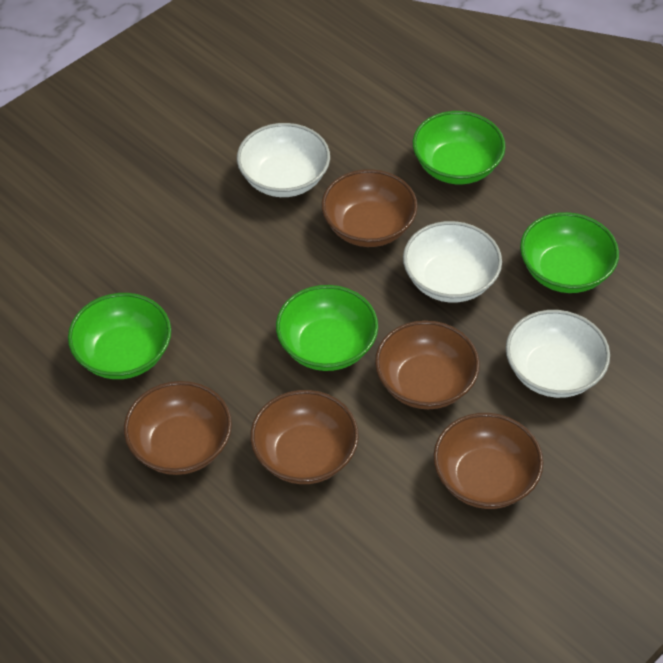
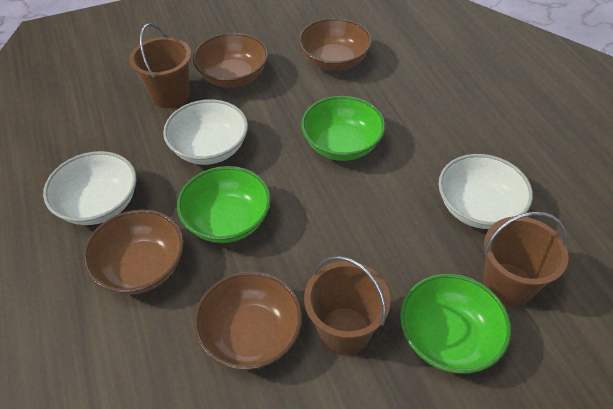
brown bowl: 5 -> 4
brown bucket: 0 -> 3
green bowl: 4 -> 3

